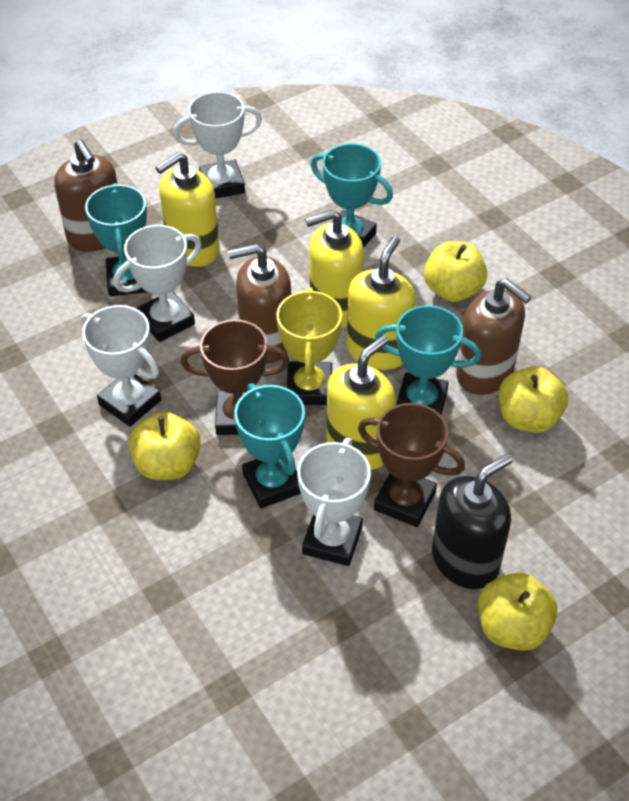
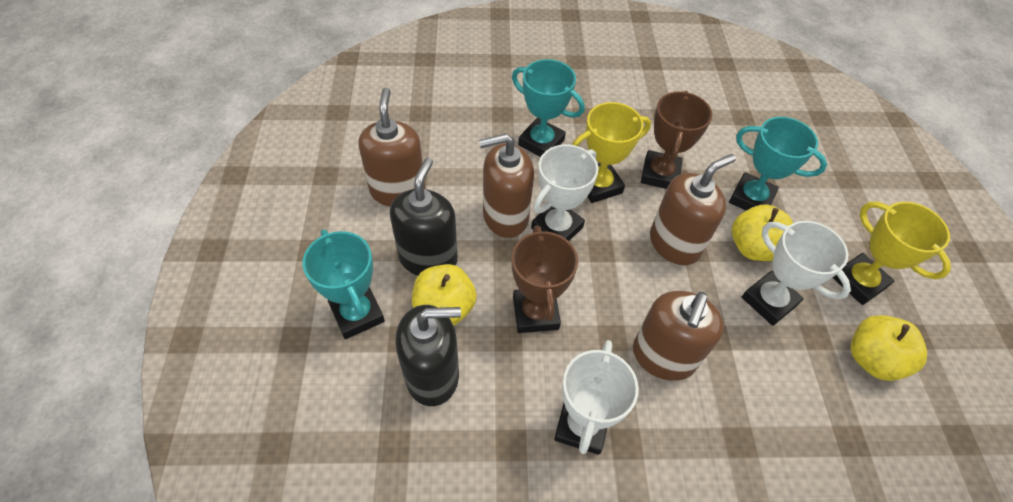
black soap dispenser: 1 -> 2
brown soap dispenser: 3 -> 4
turquoise trophy: 4 -> 3
white trophy: 4 -> 3
yellow apple: 4 -> 3
yellow soap dispenser: 4 -> 0
yellow trophy: 1 -> 2

